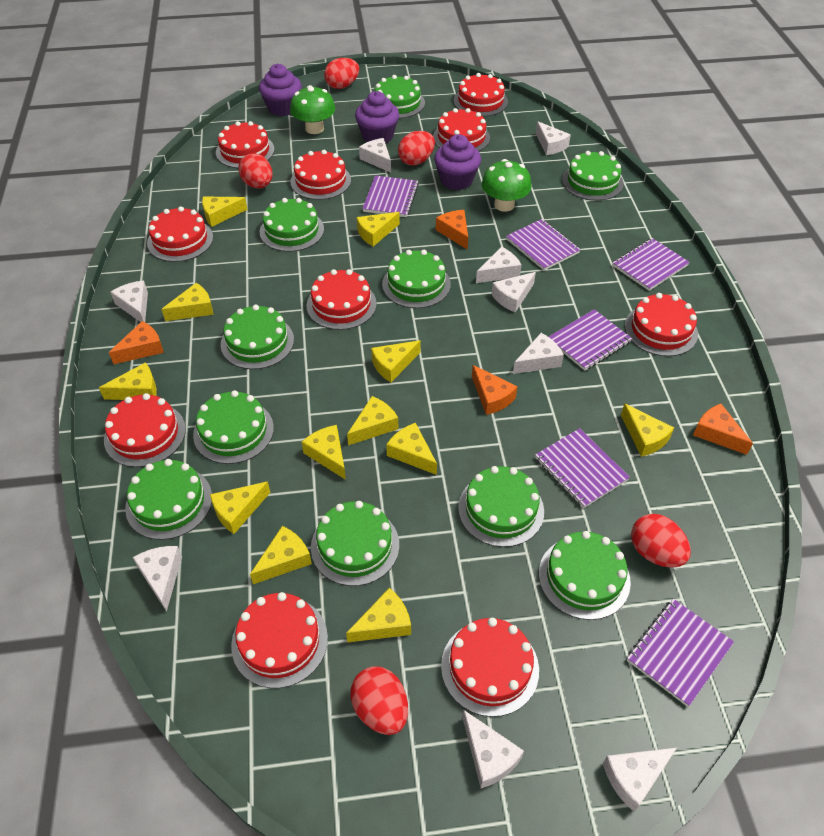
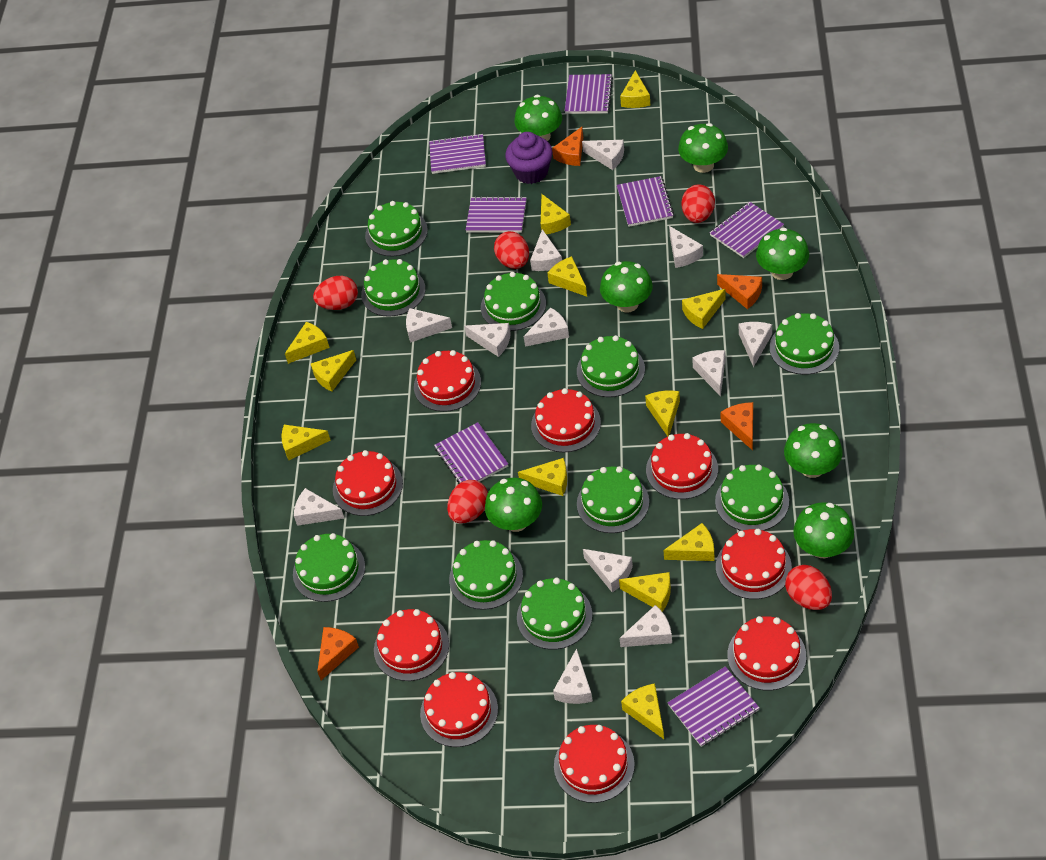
green mushroom: 2 -> 7
purple cupcake: 3 -> 1
purple notebook: 6 -> 7
red cake: 10 -> 9
white cheese: 9 -> 12

